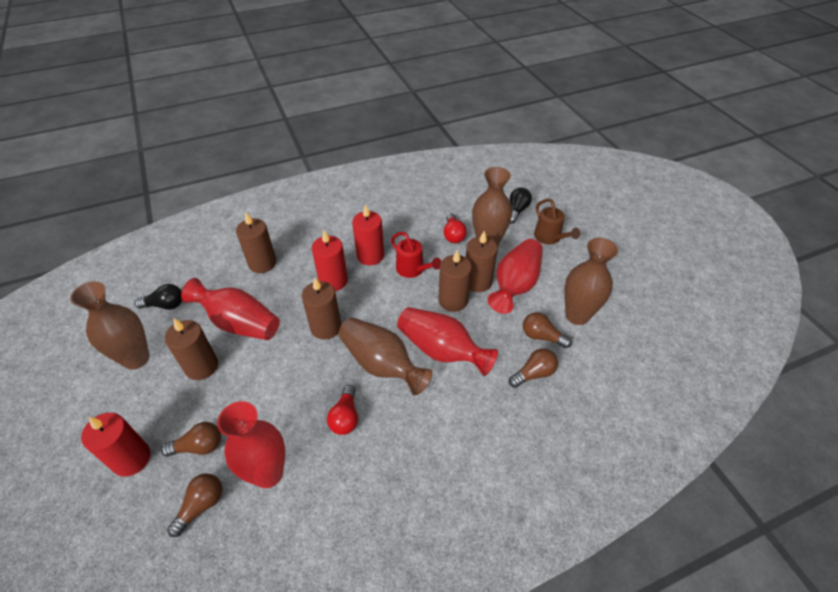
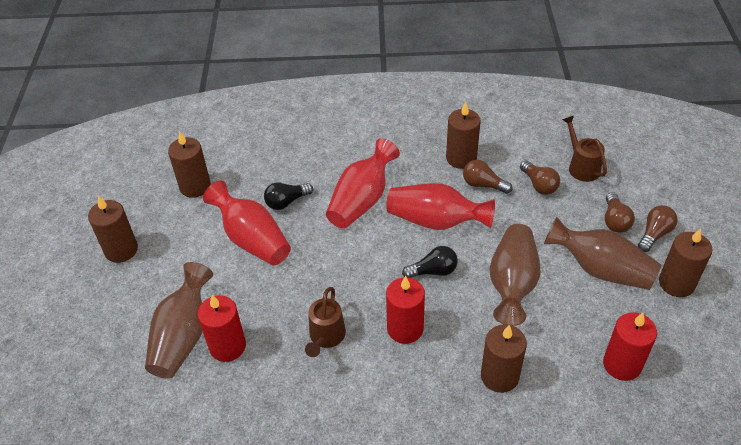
brown vase: 4 -> 3
brown watering can: 1 -> 2
red light bulb: 2 -> 0
red vase: 4 -> 3
red watering can: 1 -> 0

